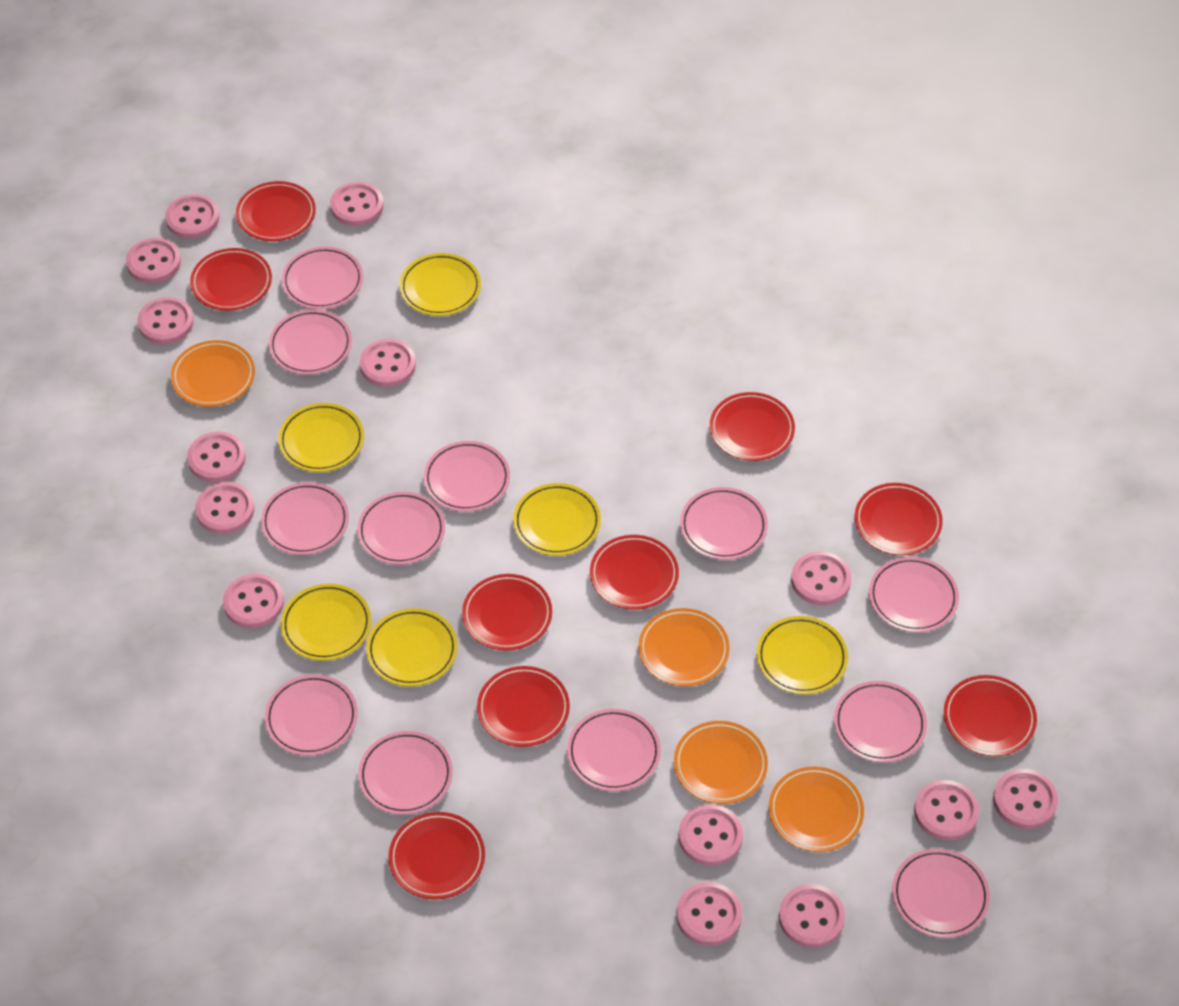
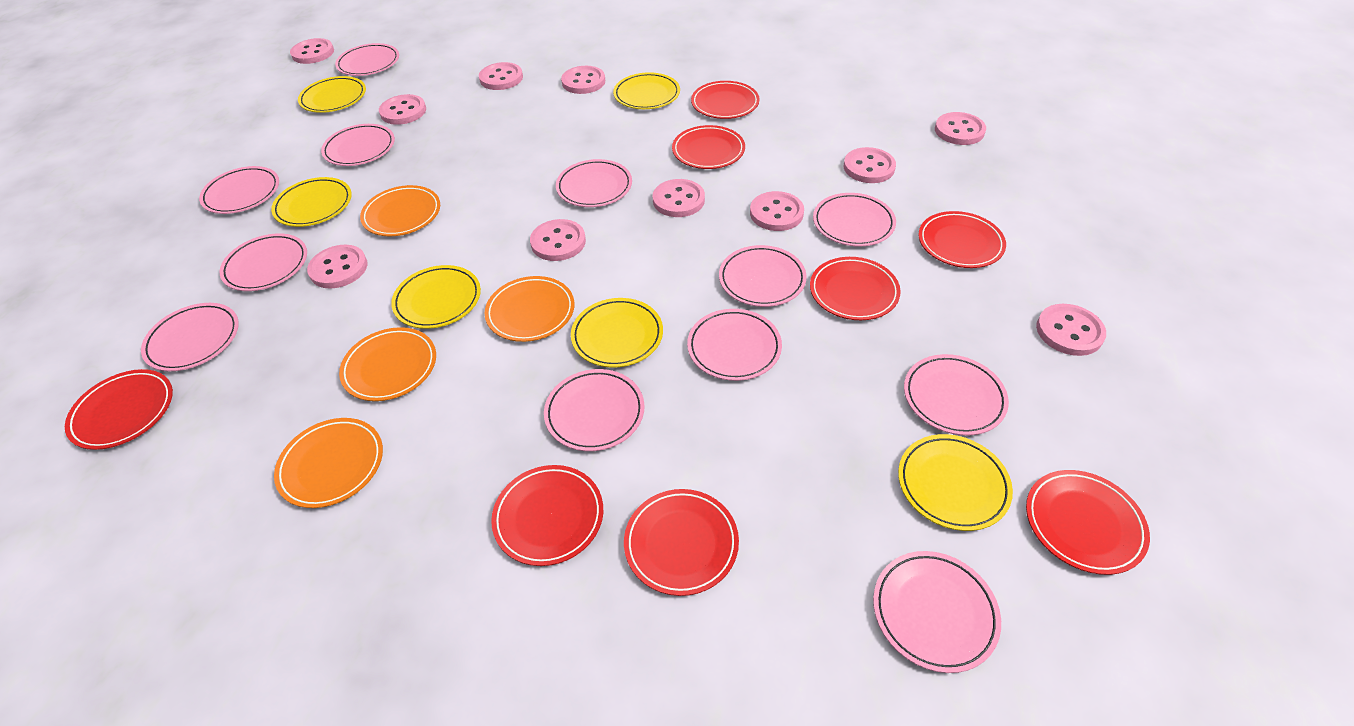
pink button: 14 -> 11
red plate: 9 -> 8

